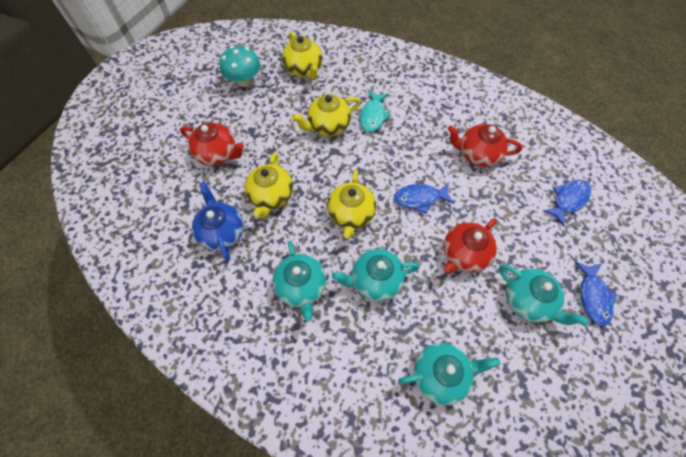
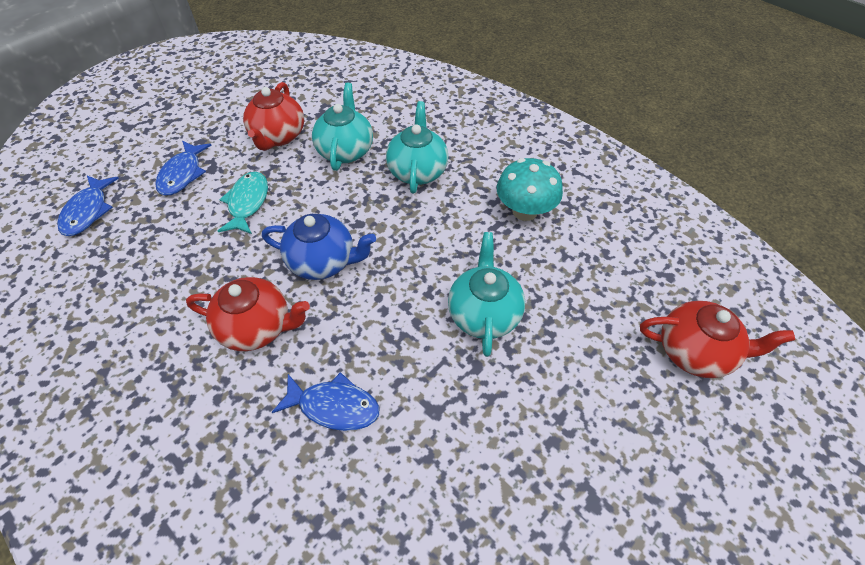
turquoise teapot: 4 -> 3
yellow teapot: 4 -> 0

